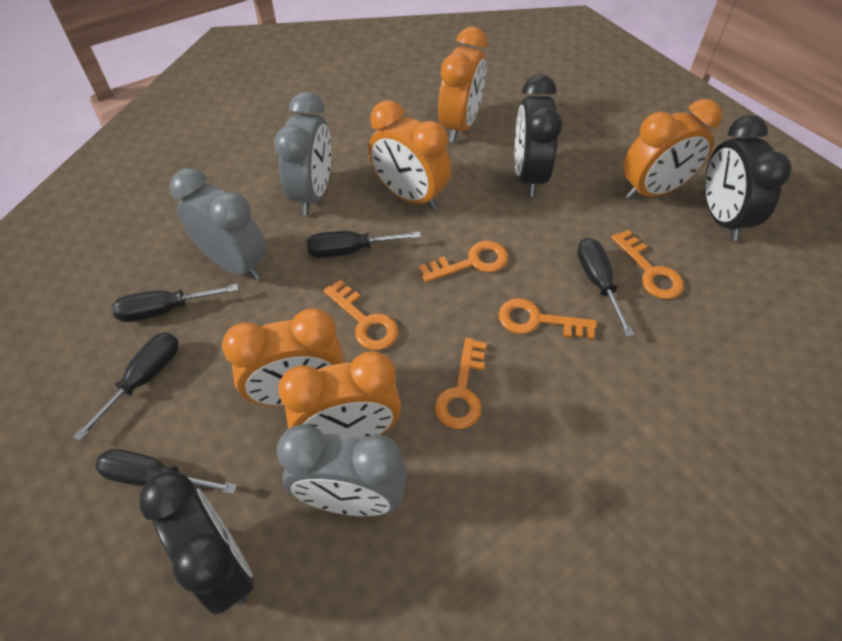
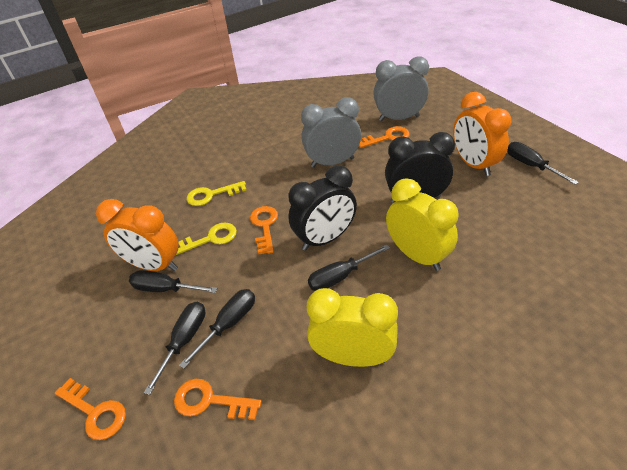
black clock: 3 -> 2
grey clock: 3 -> 2
orange clock: 5 -> 2
orange key: 5 -> 4
yellow clock: 0 -> 2
yellow key: 0 -> 2

